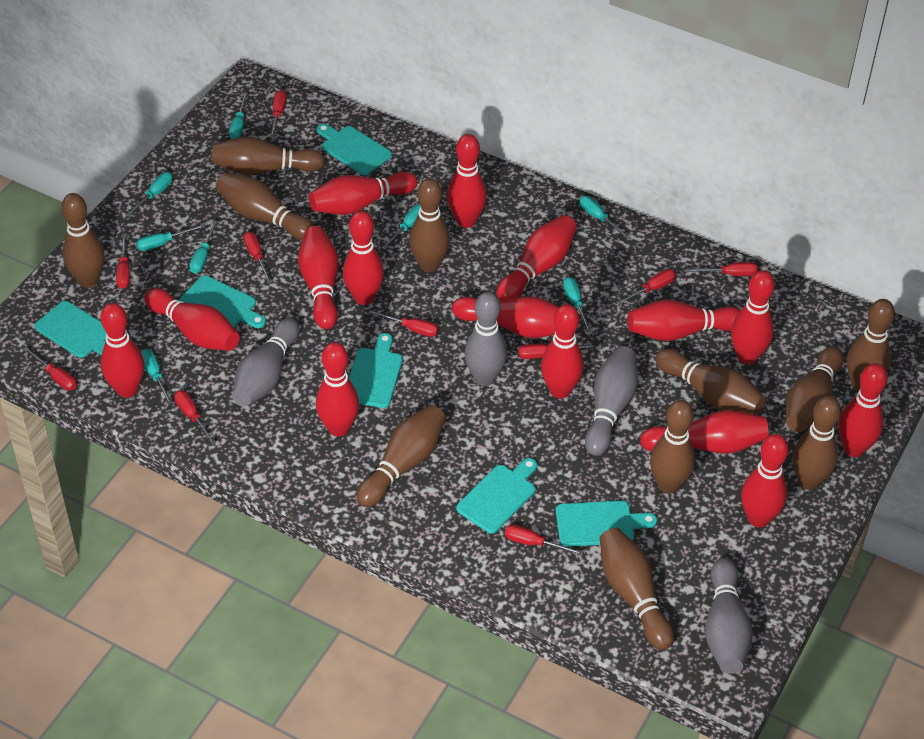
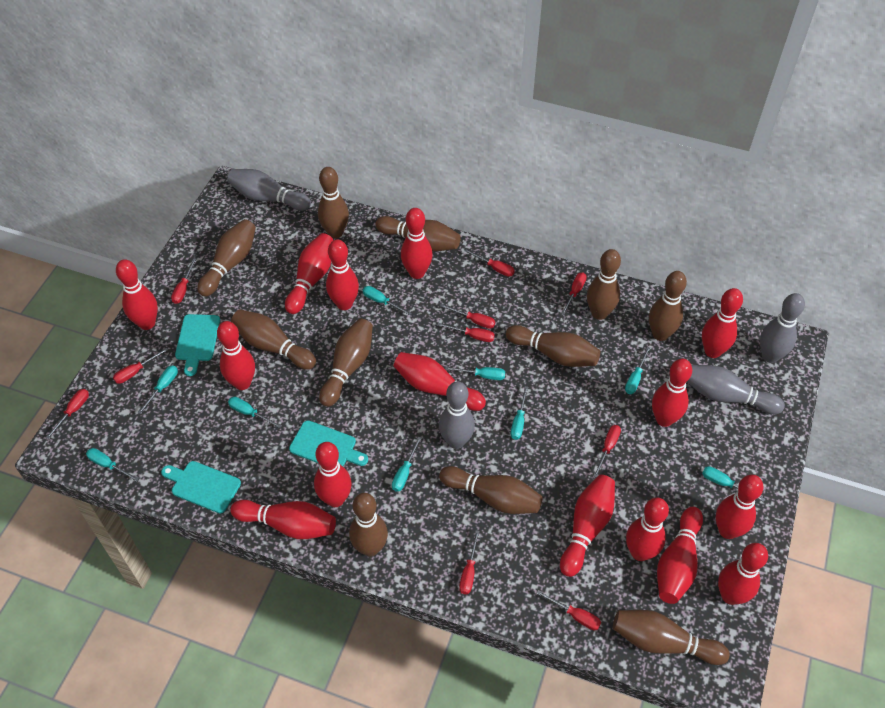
turquoise cutting board: 6 -> 3
turquoise screwdriver: 8 -> 9

